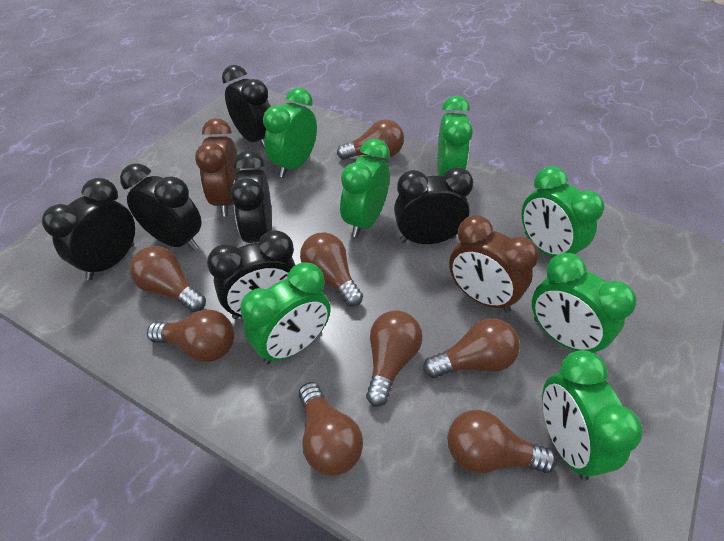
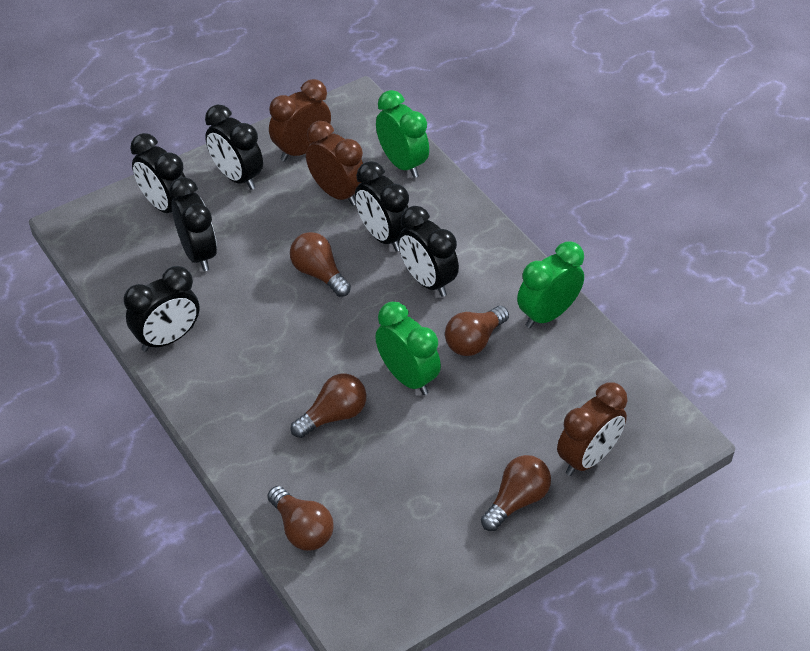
brown clock: 2 -> 3
brown light bulb: 8 -> 5
green clock: 7 -> 3

